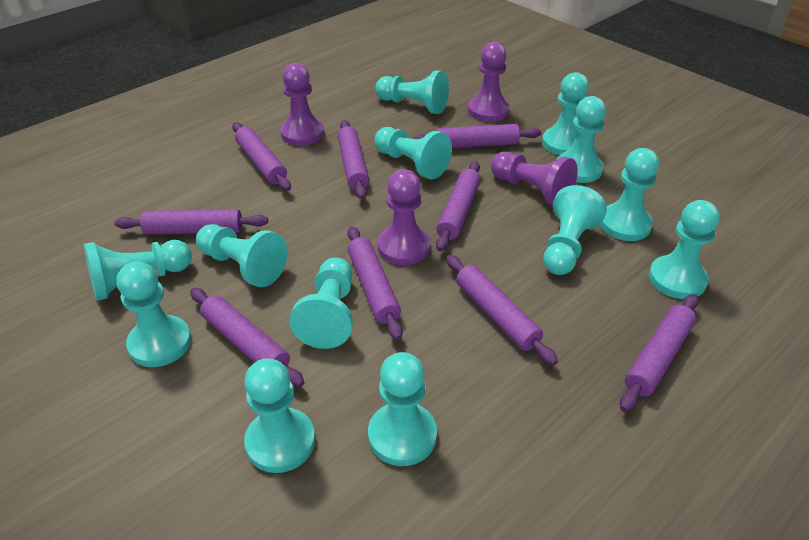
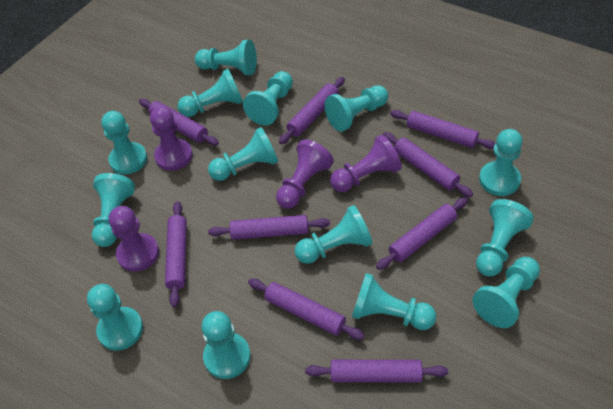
turquoise pawn: 13 -> 14

